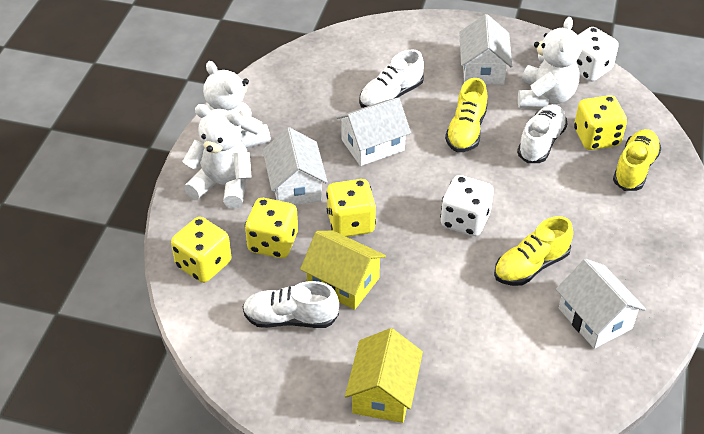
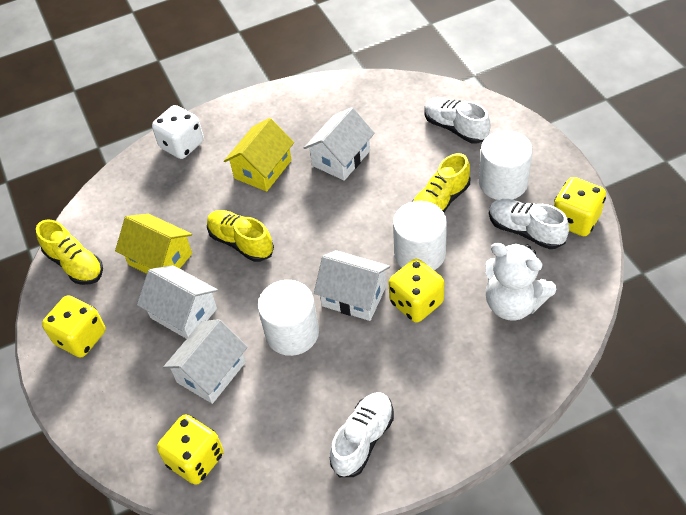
white cylinder: 0 -> 3
white dice: 2 -> 1
white teddy bear: 3 -> 1

